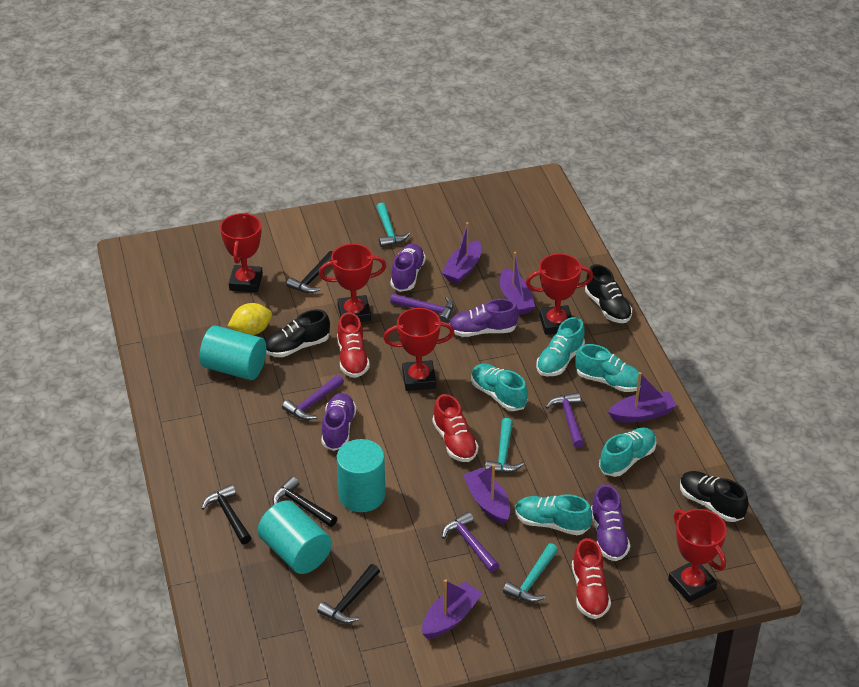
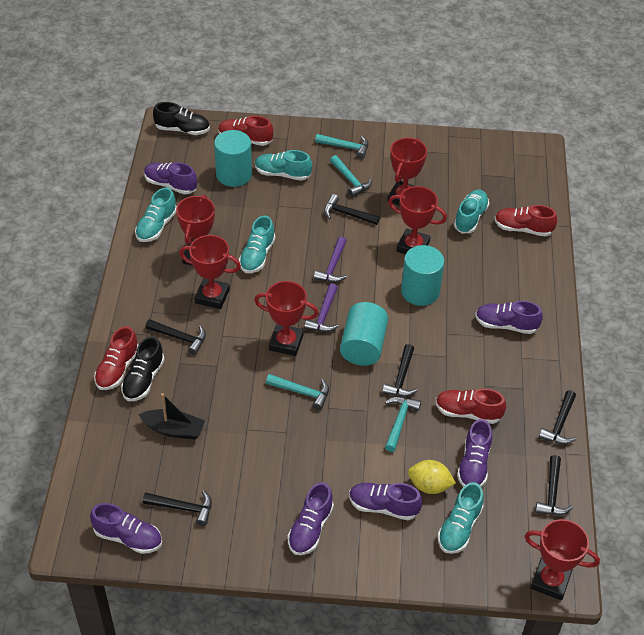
black boat: 0 -> 1
black hammer: 4 -> 6
black shoe: 3 -> 2
purple boat: 5 -> 0
purple hammer: 4 -> 2
purple shoe: 4 -> 6
red shoe: 3 -> 4
red trophy: 5 -> 6
turquoise hammer: 3 -> 4

